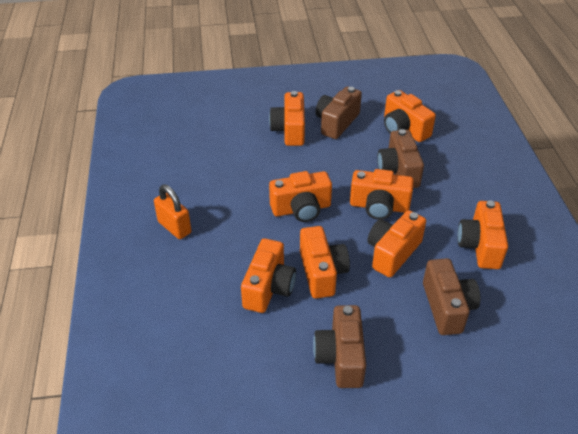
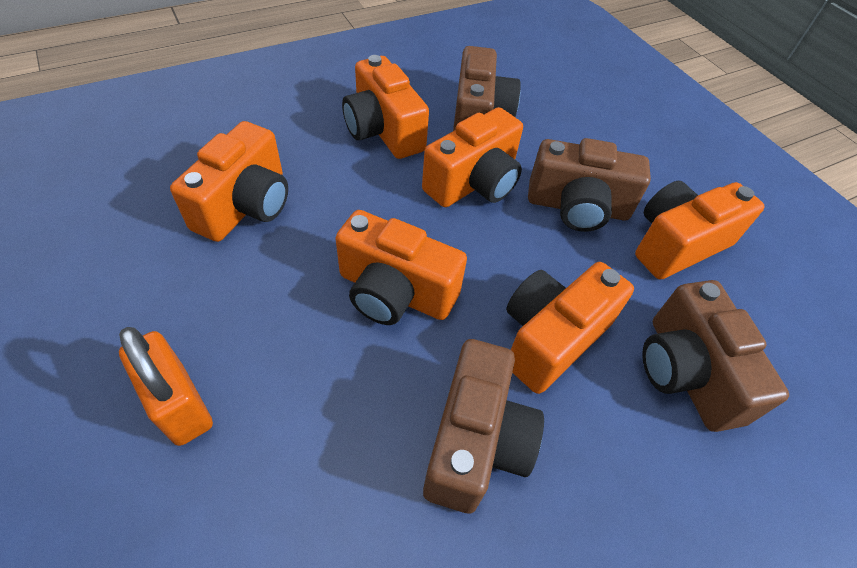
orange camera: 8 -> 6

